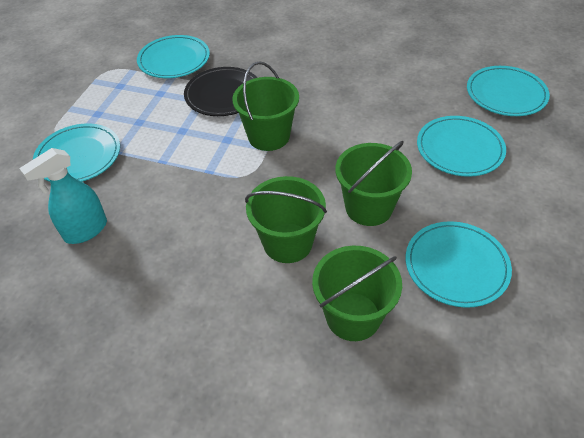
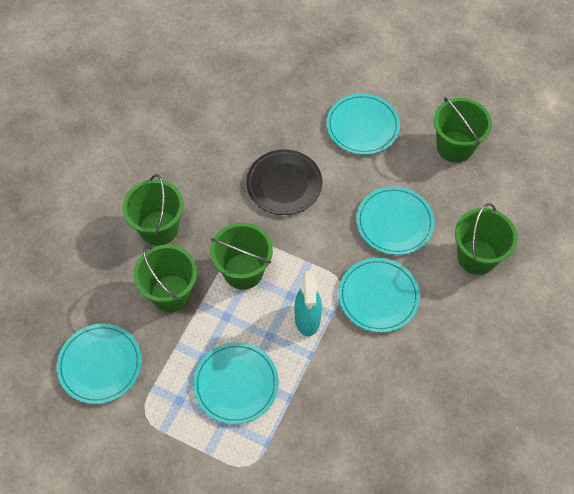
green bucket: 4 -> 5

